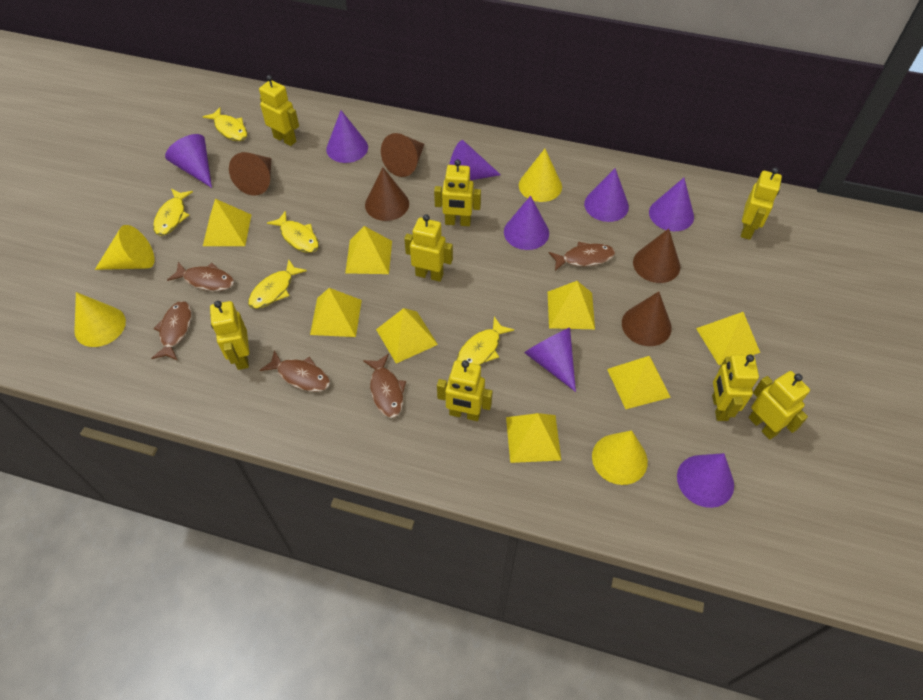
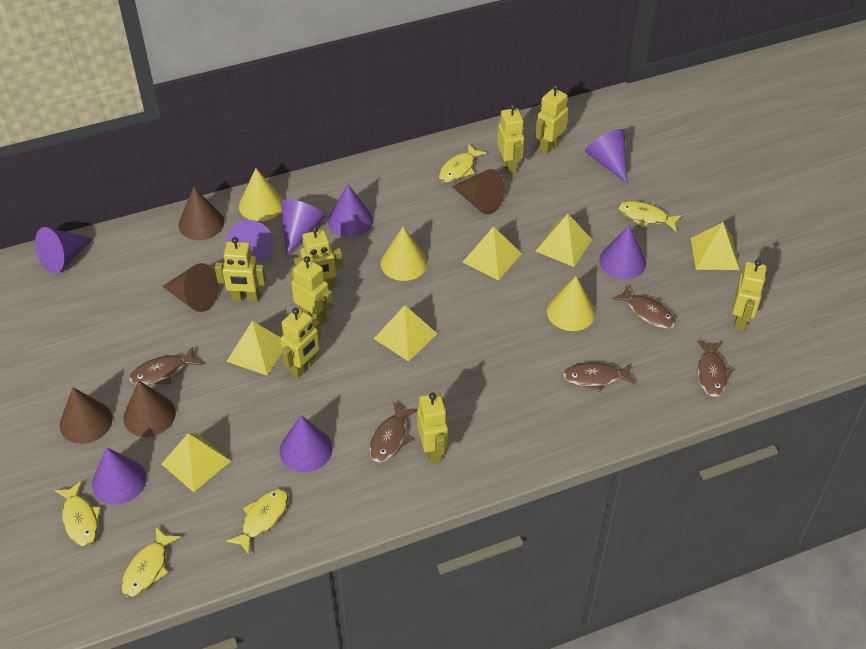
yellow cone: 4 -> 3
yellow pyramid: 8 -> 6

